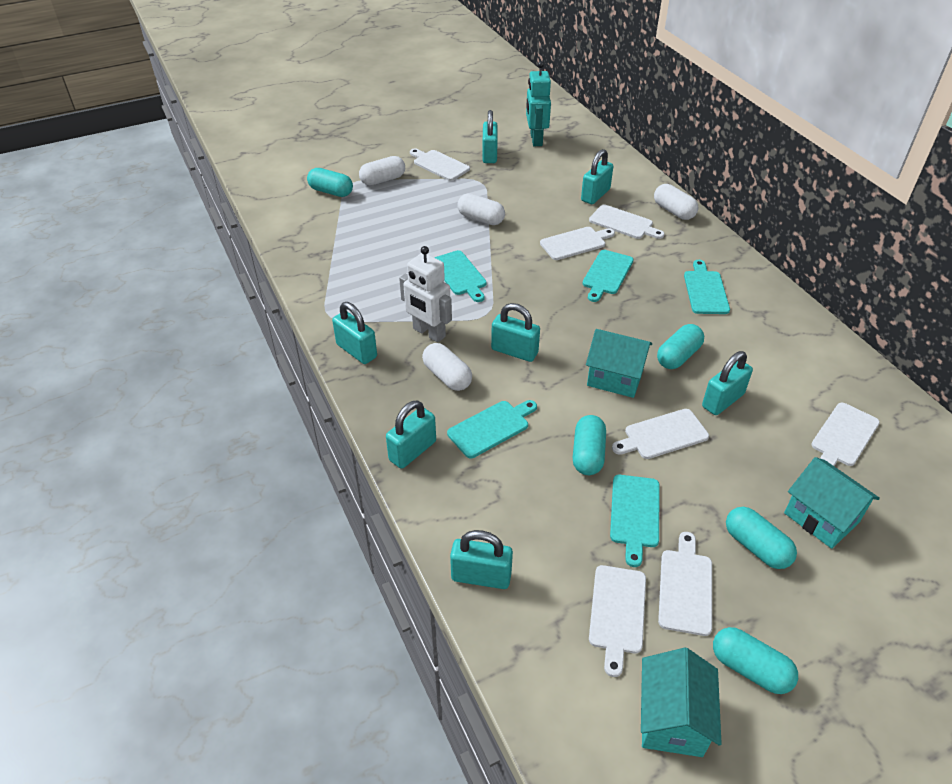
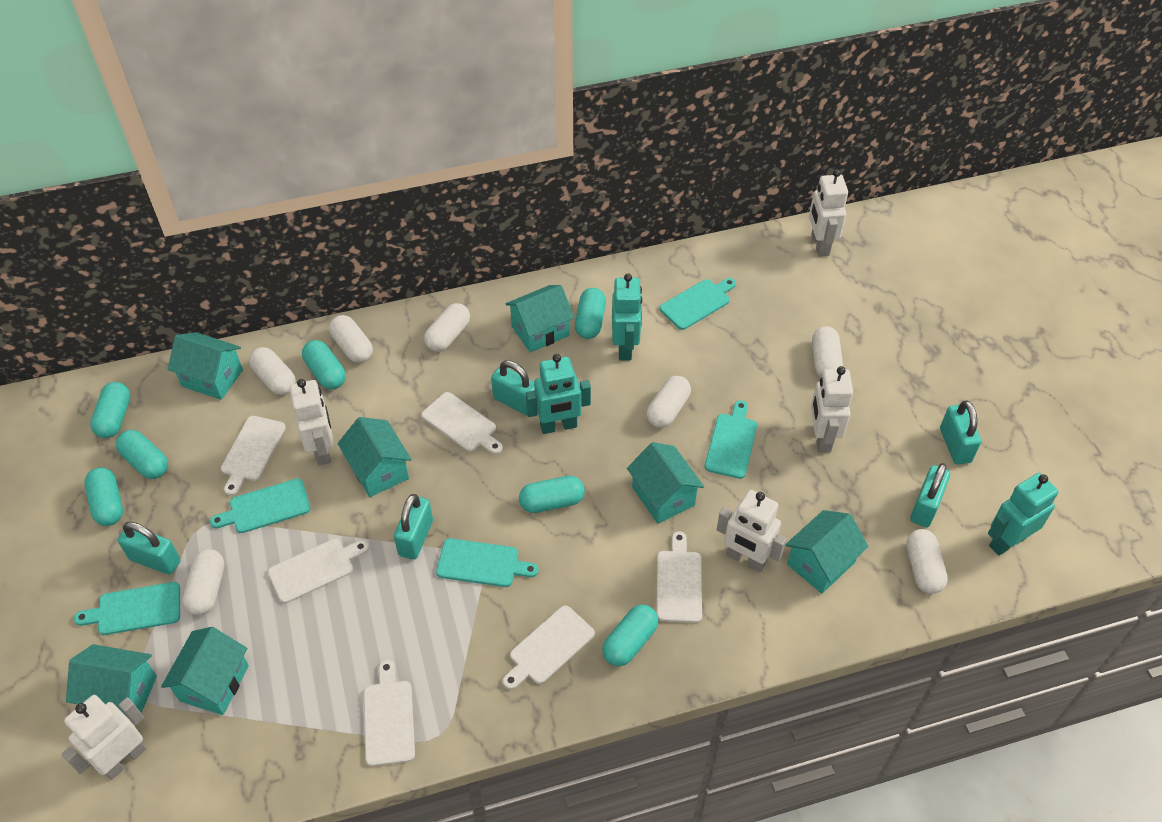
turquoise capsule: 5 -> 7
turquoise house: 3 -> 7
turquoise padlock: 7 -> 5
turquoise robot: 1 -> 3
white capsule: 4 -> 7
white cutting board: 7 -> 6
white robot: 1 -> 5

